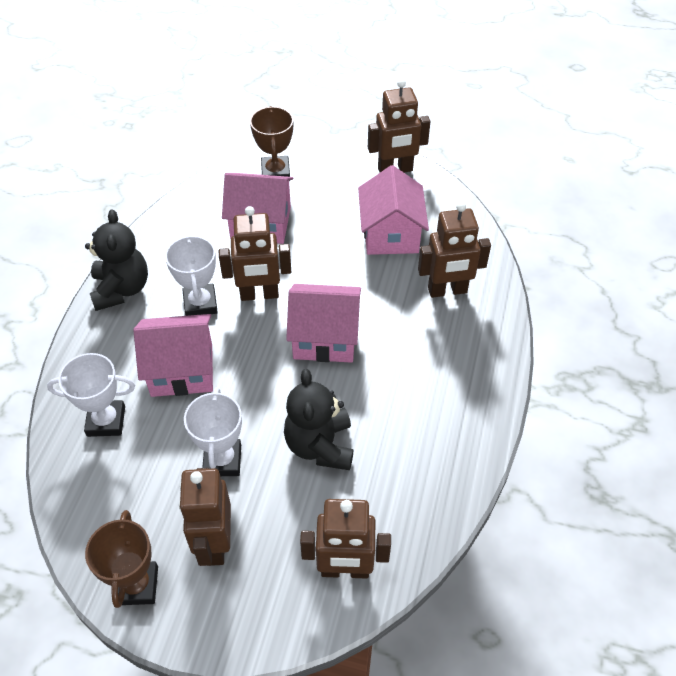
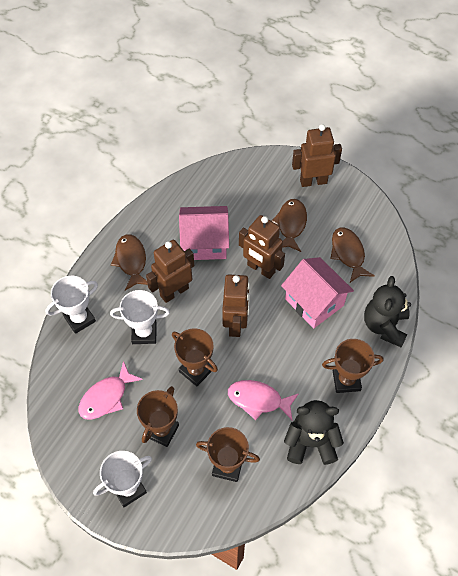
brown fish: 0 -> 3
brown robot: 5 -> 4
brown trophy: 2 -> 4
pink fish: 0 -> 2
pink house: 4 -> 2

